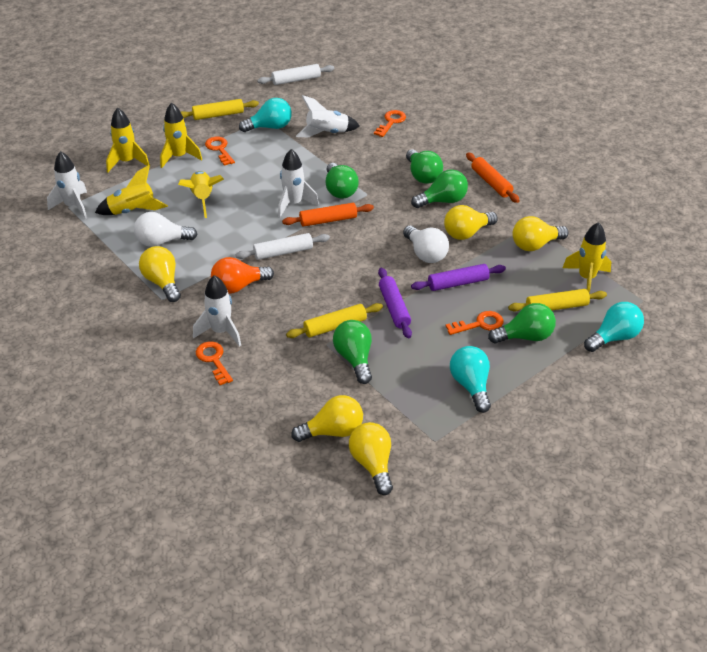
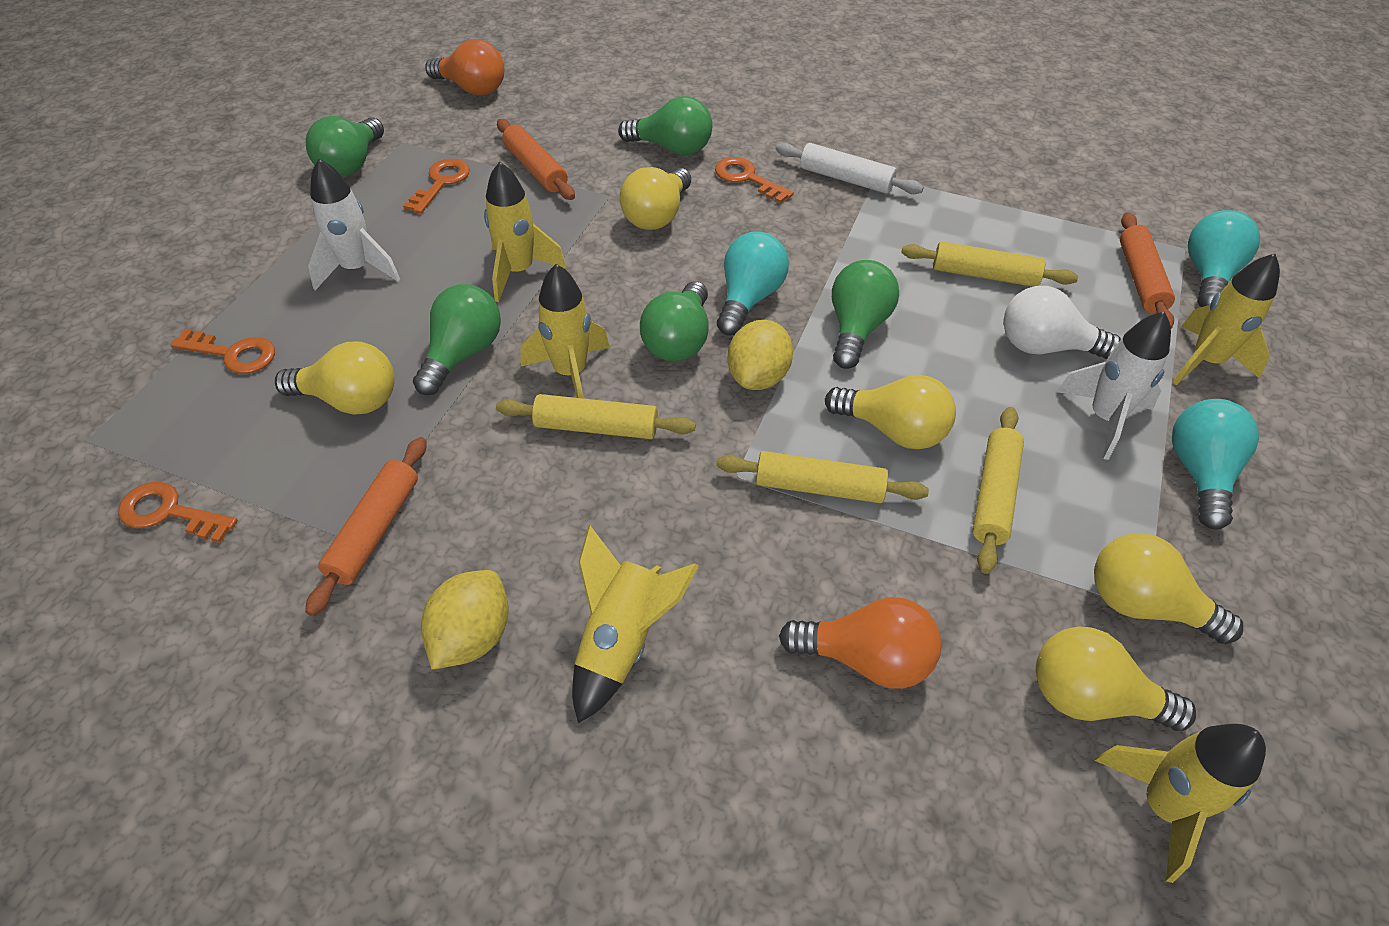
orange light bulb: 1 -> 2
orange rolling pin: 2 -> 3
purple rolling pin: 2 -> 0
white light bulb: 2 -> 1
white rocket: 4 -> 2
white rolling pin: 2 -> 1
yellow lemon: 0 -> 2
yellow rolling pin: 3 -> 4

